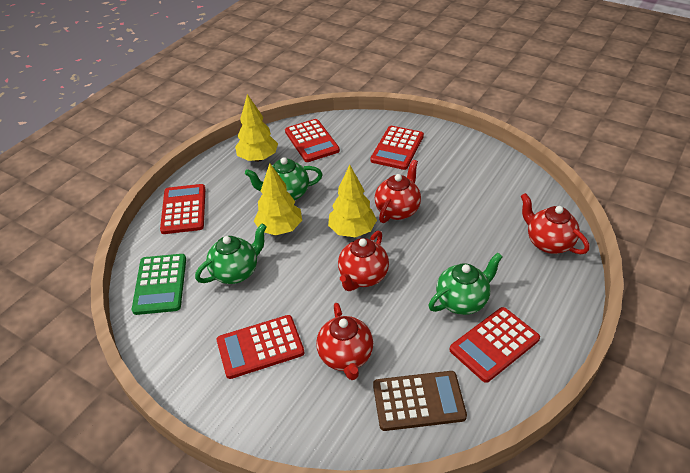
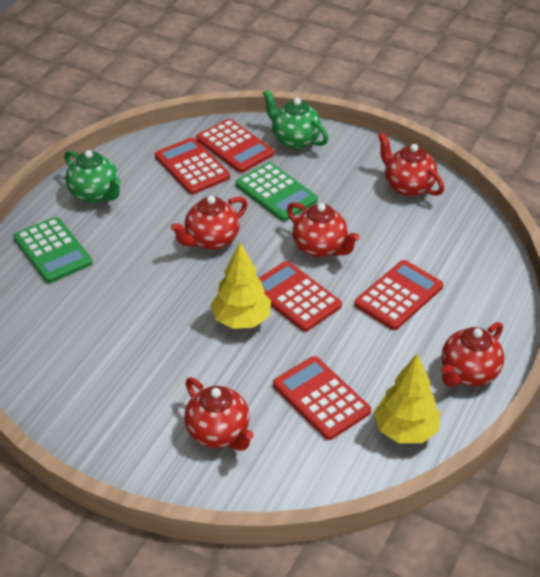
brown calculator: 1 -> 0
green calculator: 1 -> 2
green teapot: 3 -> 2
red teapot: 4 -> 5
yellow tree: 3 -> 2

